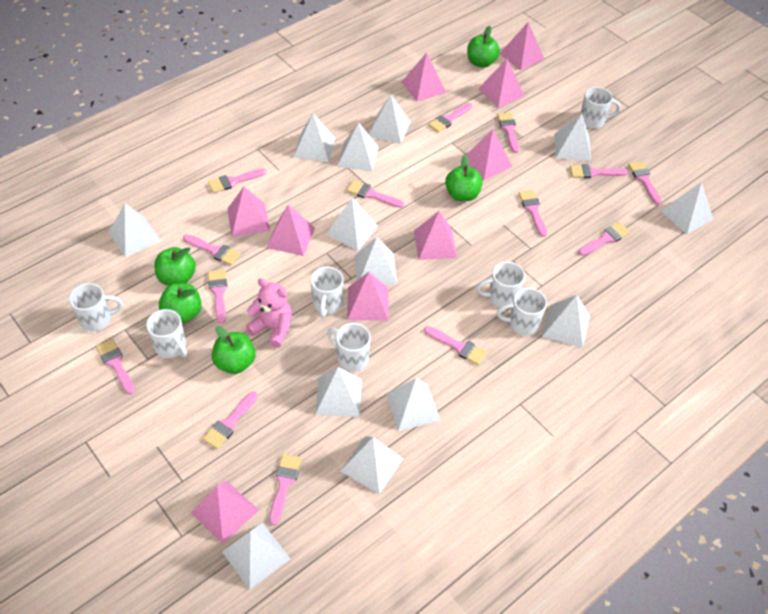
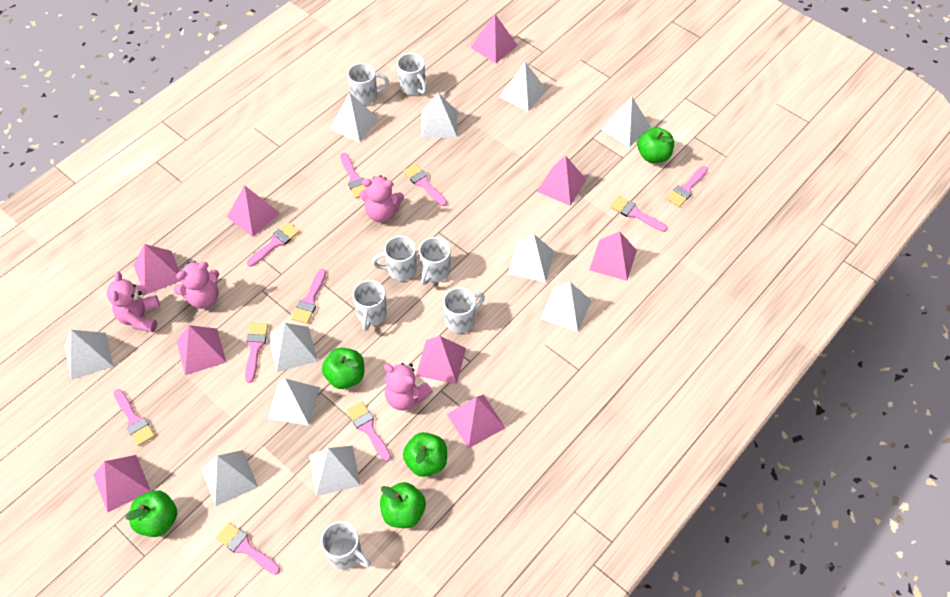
pink brush: 14 -> 10
pink teddy bear: 1 -> 4
white pyramid: 13 -> 11

